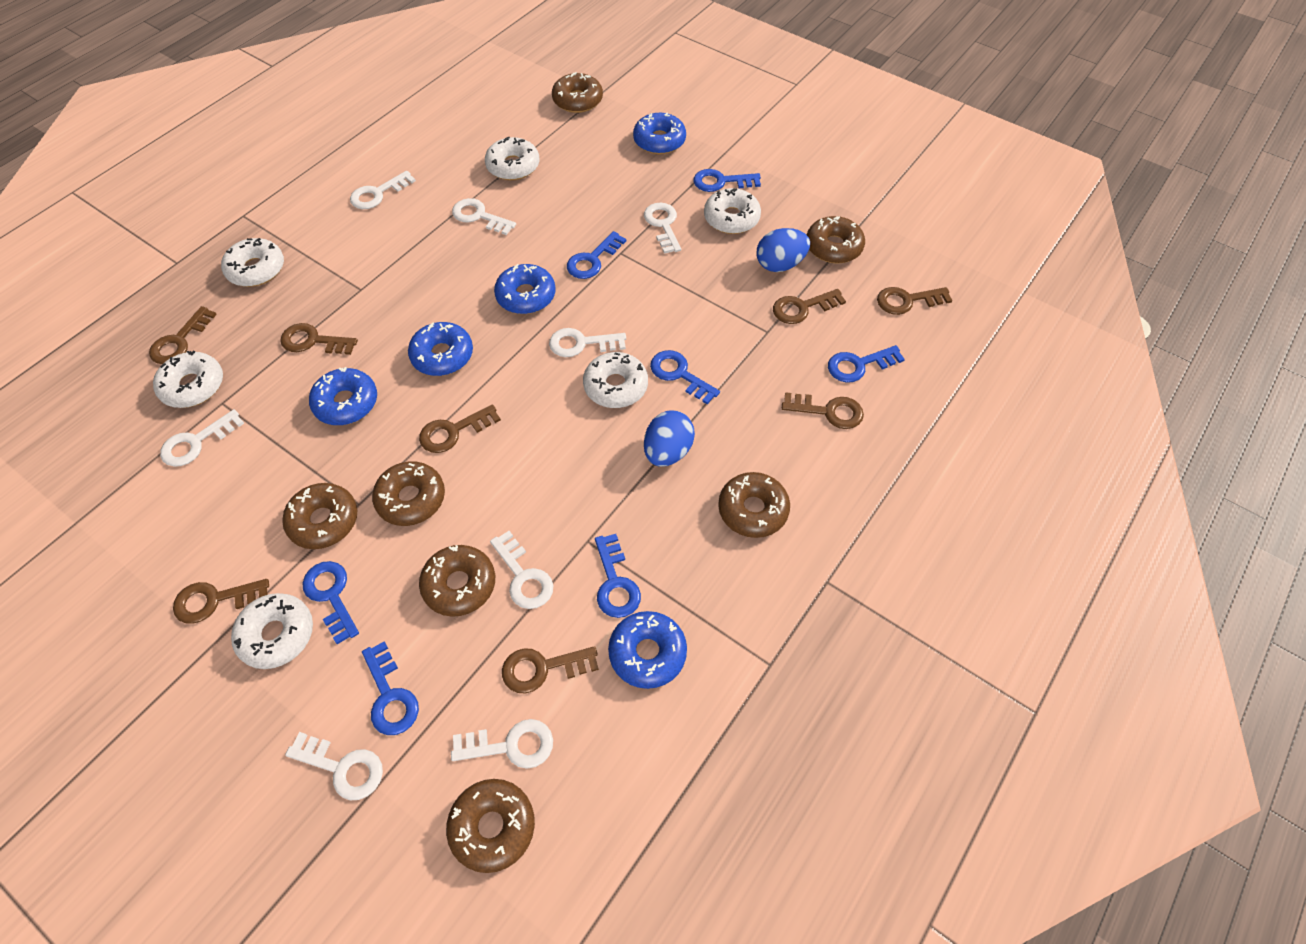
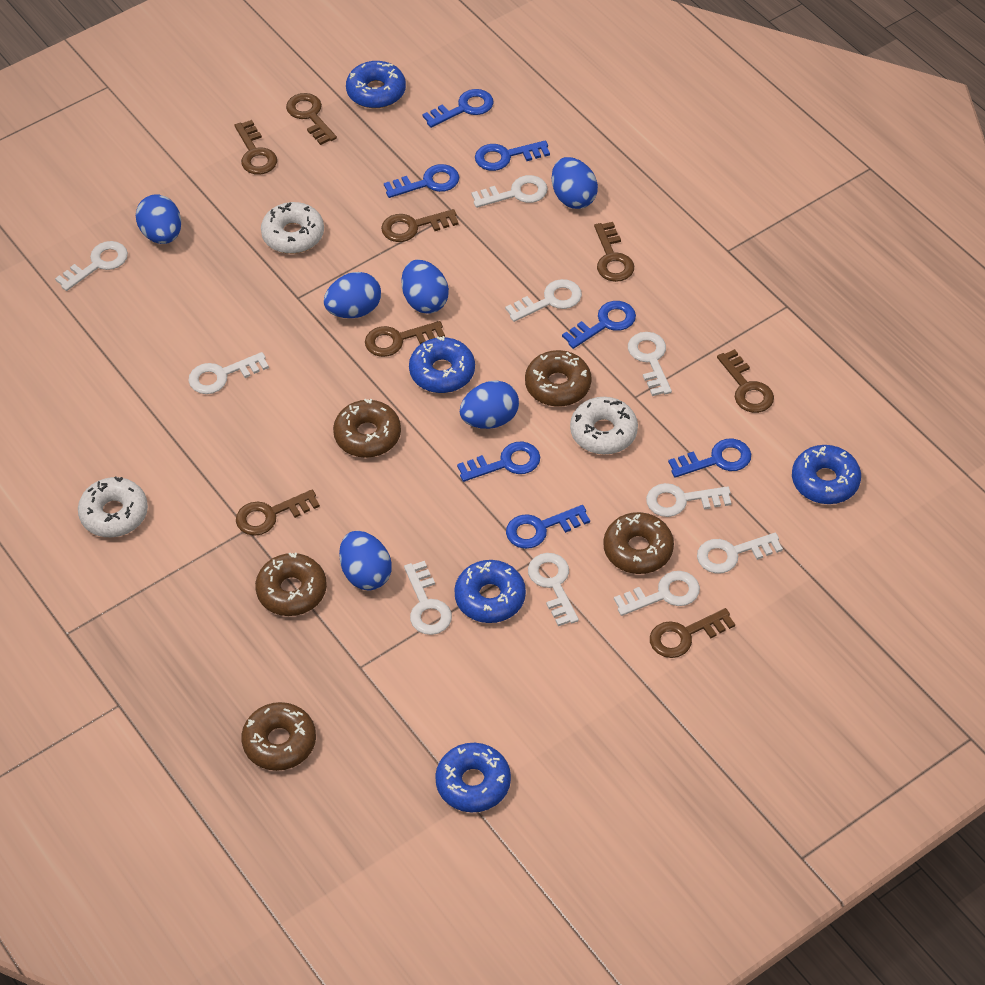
blue egg: 2 -> 6
brown donut: 7 -> 5
white donut: 6 -> 3
white key: 8 -> 10

